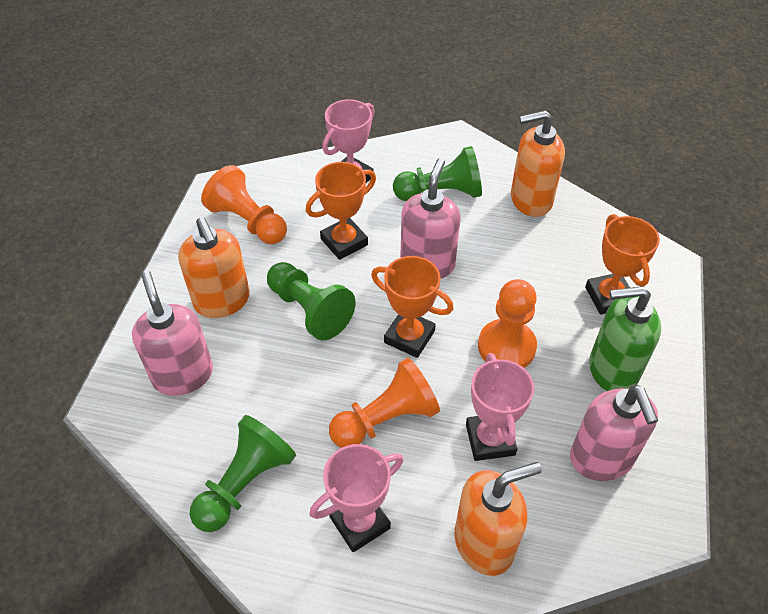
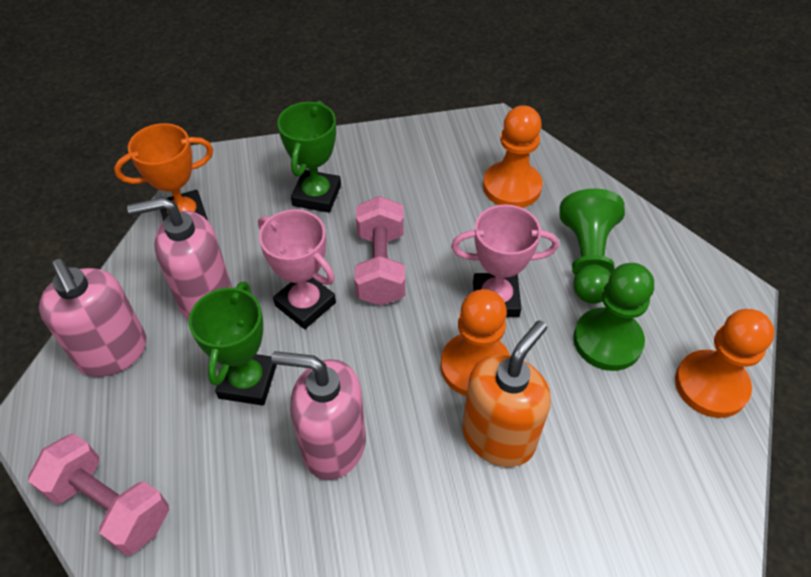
green pawn: 3 -> 2
green soap dispenser: 1 -> 0
green trophy: 0 -> 2
orange soap dispenser: 3 -> 1
orange trophy: 3 -> 1
pink dumbbell: 0 -> 2
pink trophy: 3 -> 2

